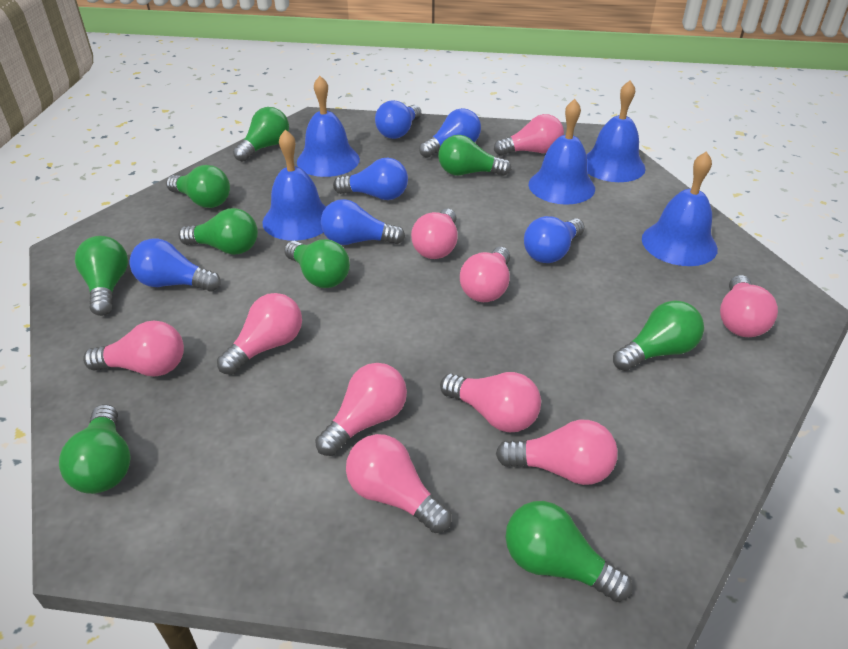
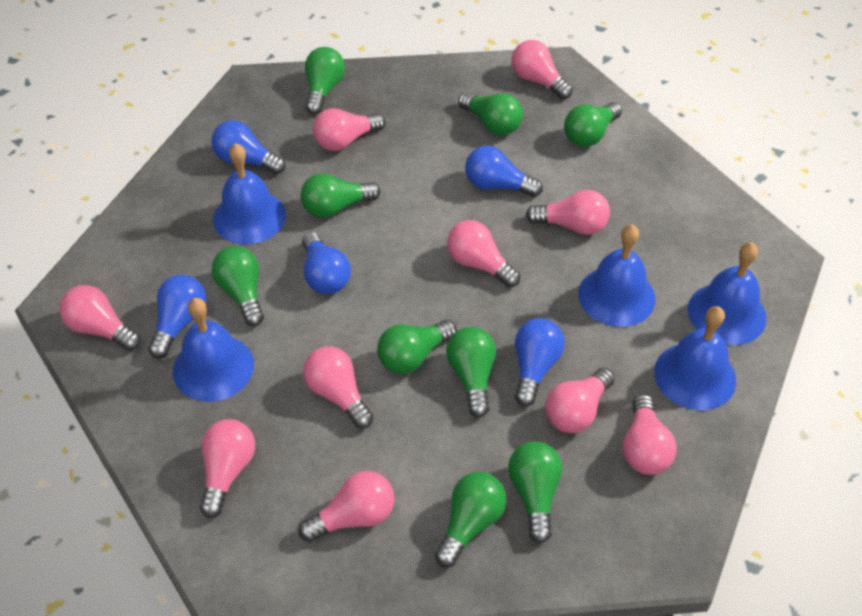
blue light bulb: 6 -> 5

